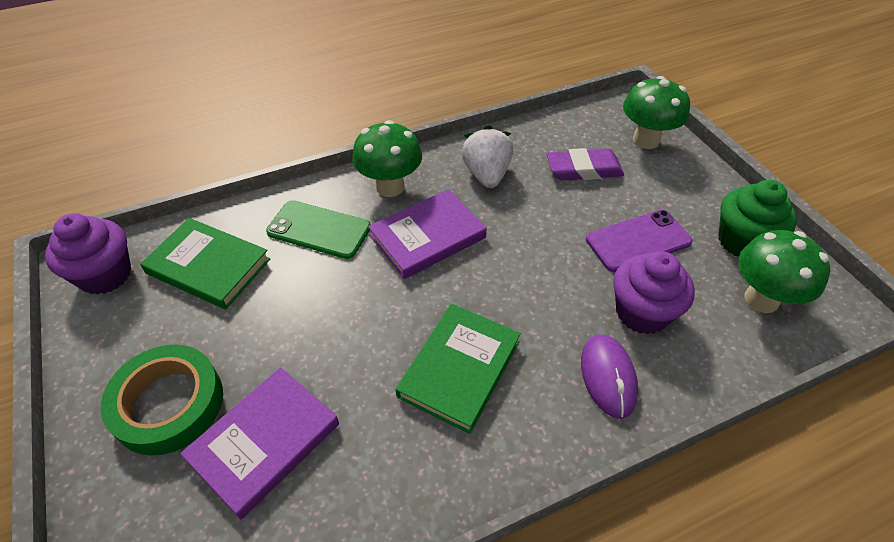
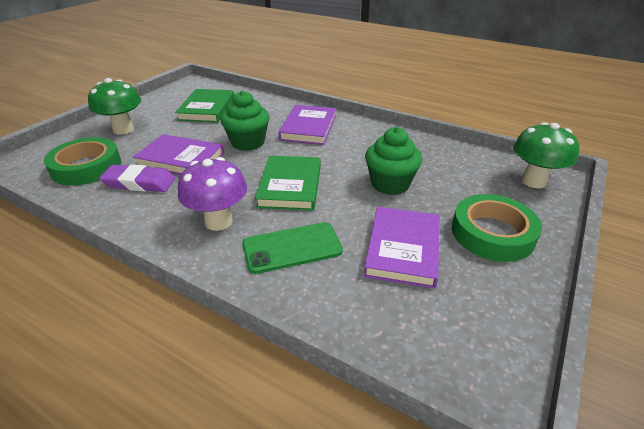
green cupcake: 1 -> 2
green mushroom: 3 -> 2
green tape: 1 -> 2
purple book: 2 -> 3
purple cupcake: 2 -> 0
purple mouse: 1 -> 0
purple mushroom: 0 -> 1
purple phone: 1 -> 0
white strawberry: 1 -> 0

